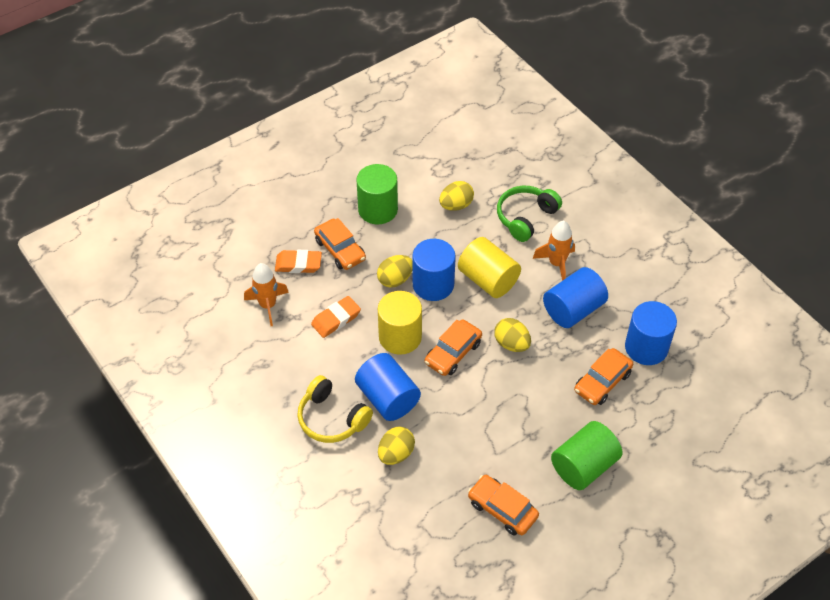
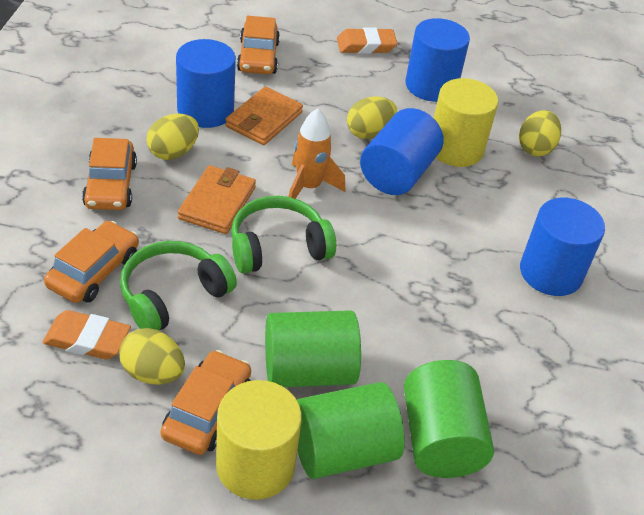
green cylinder: 2 -> 3
green headphones: 1 -> 2
orange rocket: 2 -> 1
orange wallet: 0 -> 2
yellow headphones: 1 -> 0

